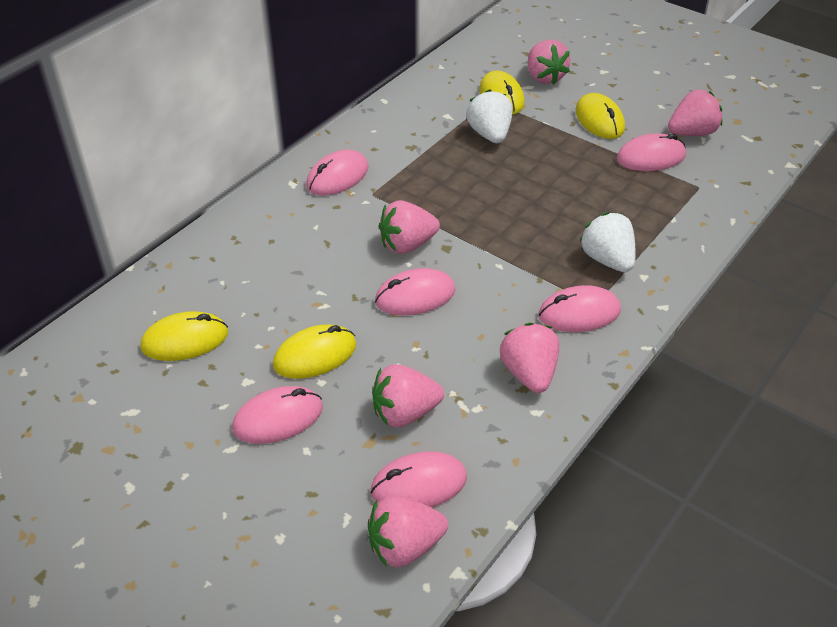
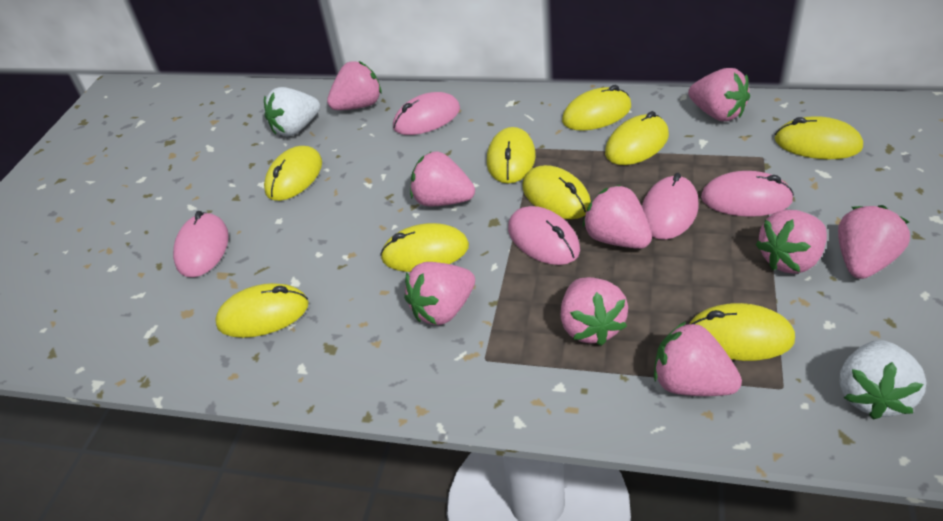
pink mouse: 6 -> 5
pink strawberry: 6 -> 9
yellow mouse: 4 -> 9

